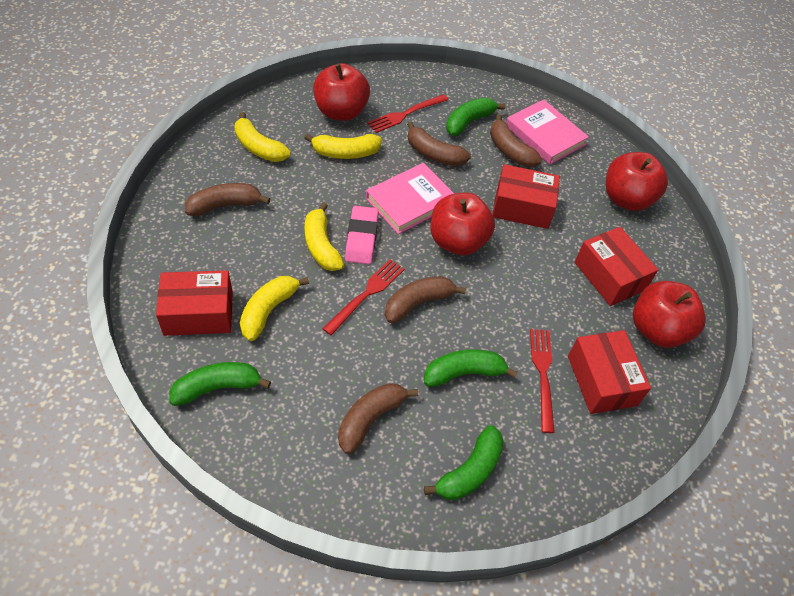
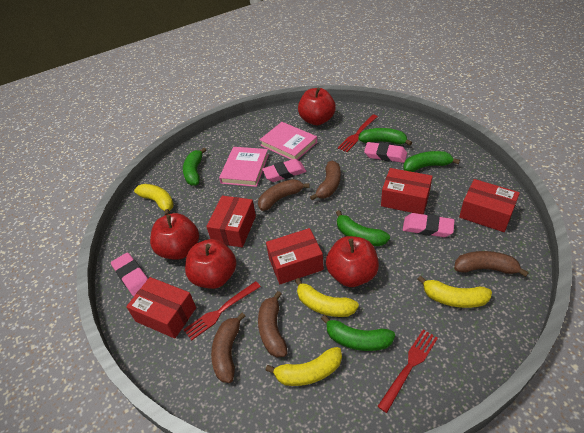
green banana: 4 -> 5
pink eraser: 1 -> 4
red box: 4 -> 5

